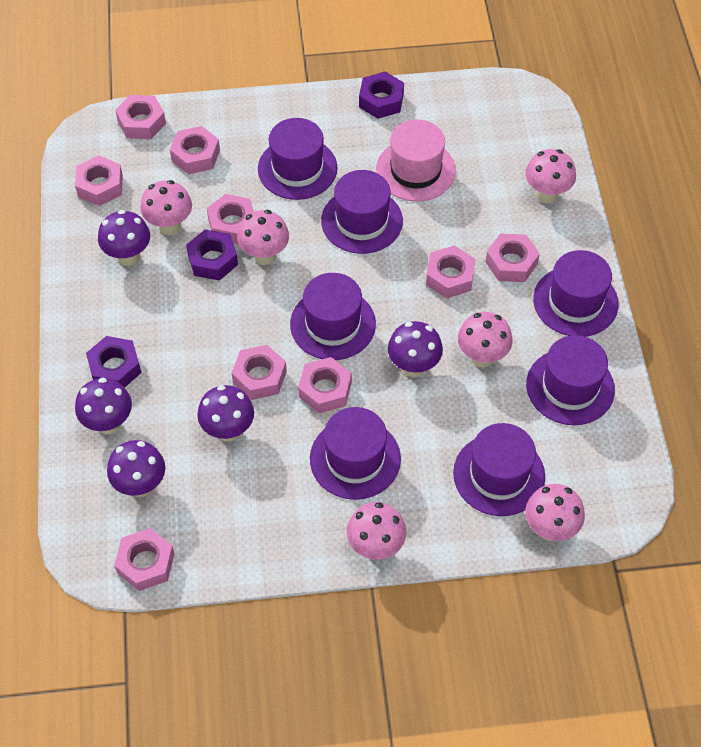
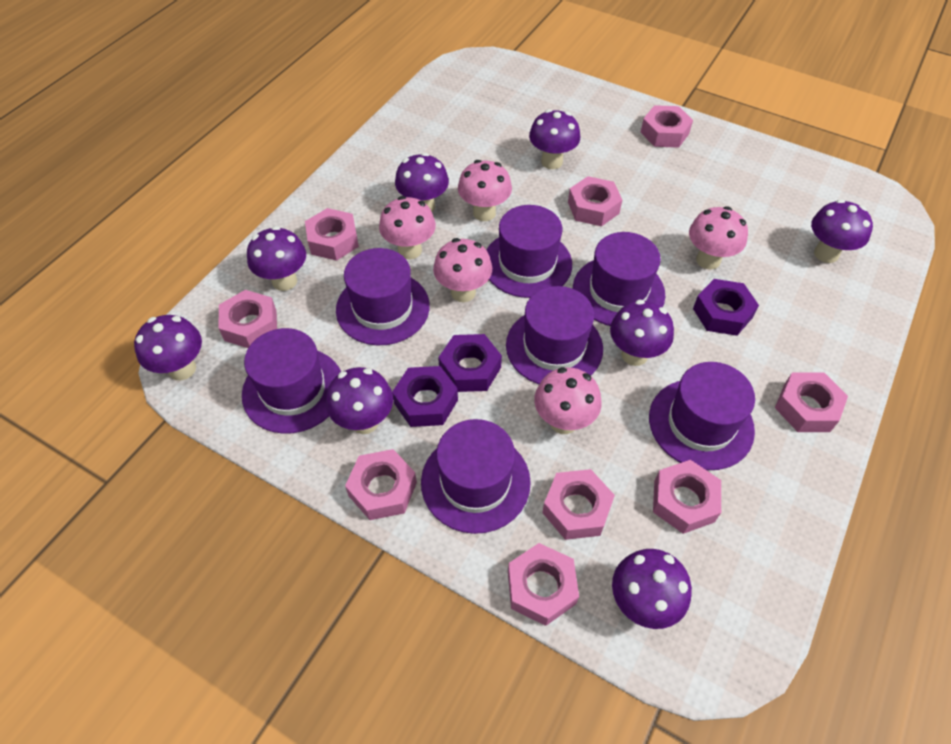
pink hat: 1 -> 0
pink mushroom: 6 -> 5
purple mushroom: 5 -> 8

